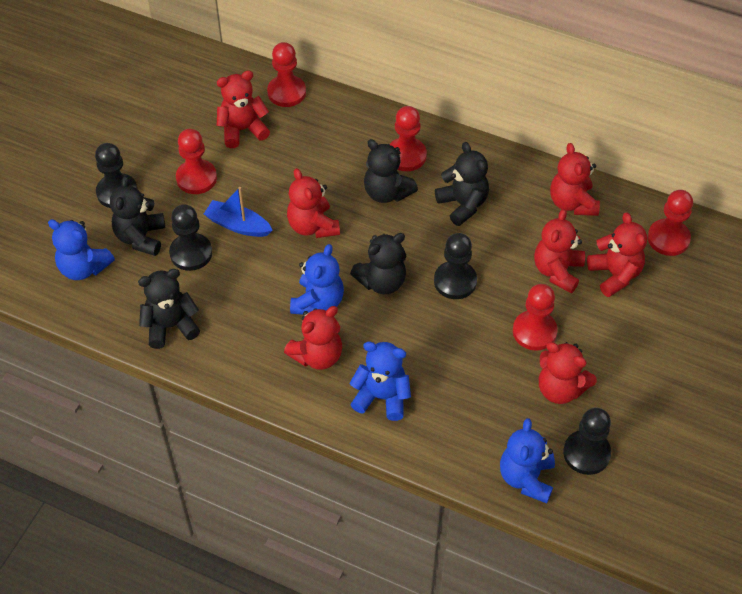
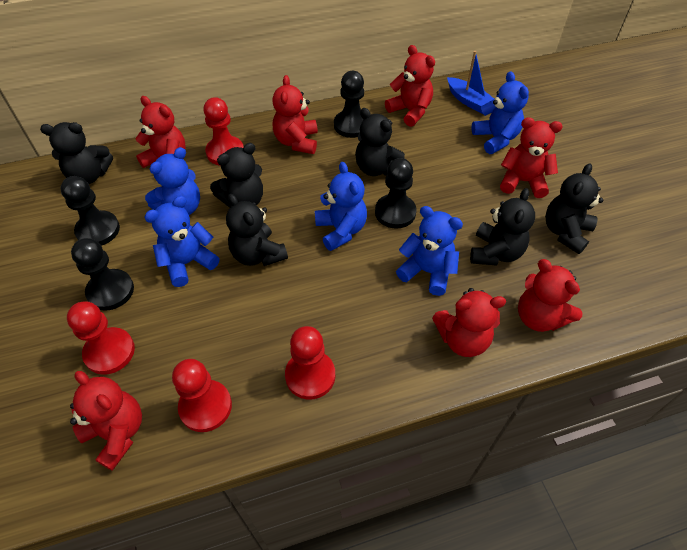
black teddy bear: 5 -> 6
blue teddy bear: 4 -> 5
red pawn: 5 -> 4

